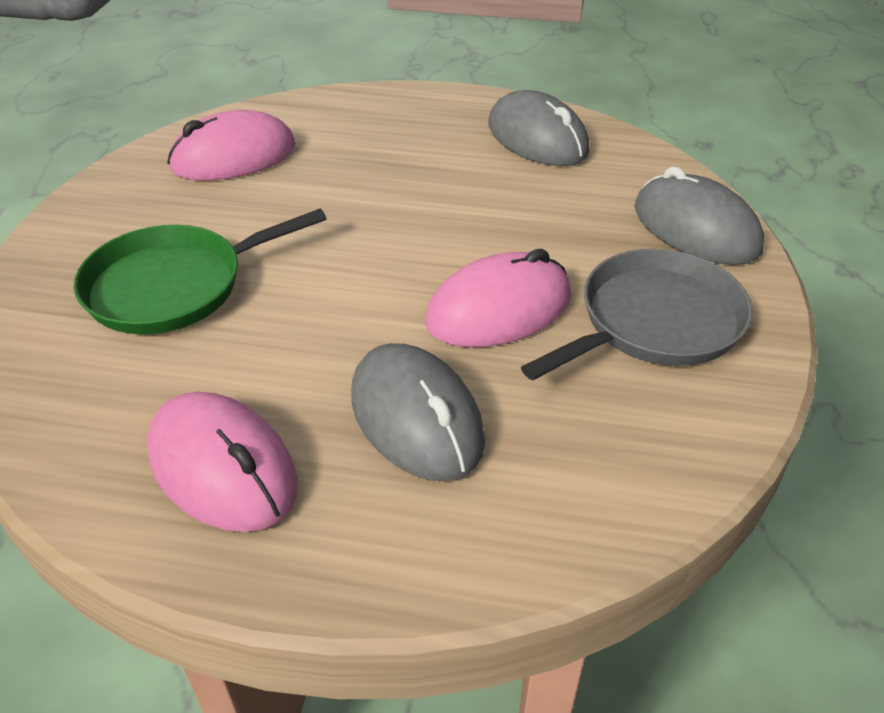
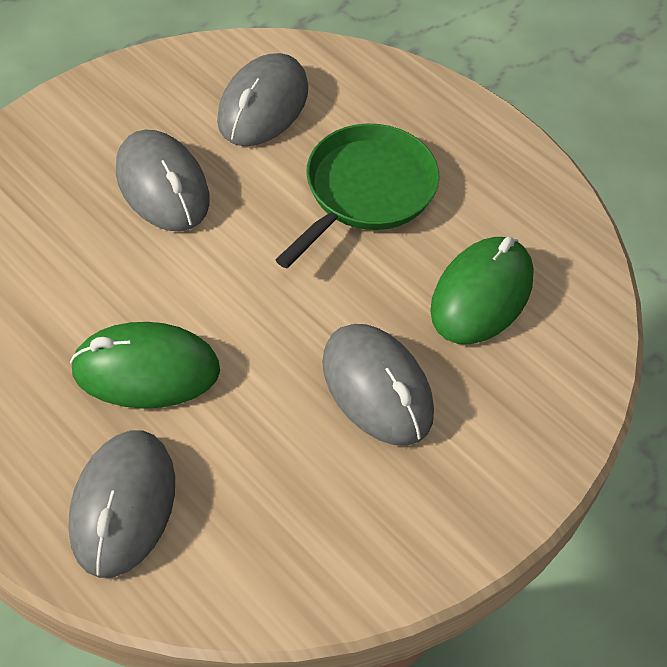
green mouse: 0 -> 2
grey mouse: 3 -> 4
grey pan: 1 -> 0
pink mouse: 3 -> 0

